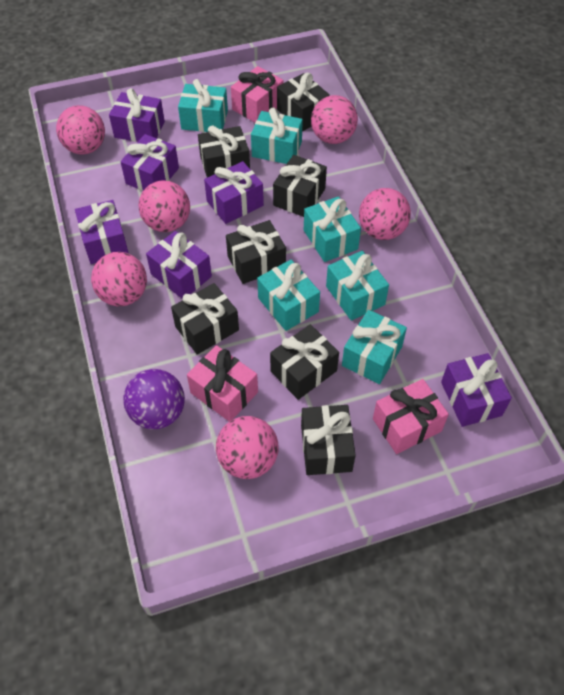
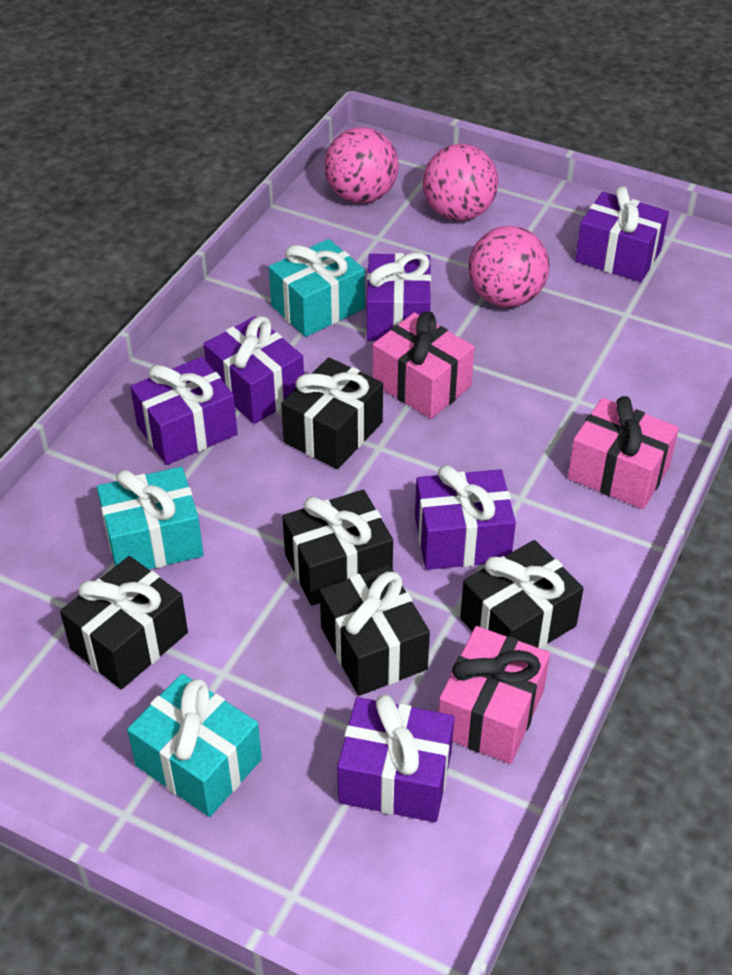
black gift: 7 -> 5
pink ball: 6 -> 3
purple ball: 1 -> 0
turquoise gift: 6 -> 3

